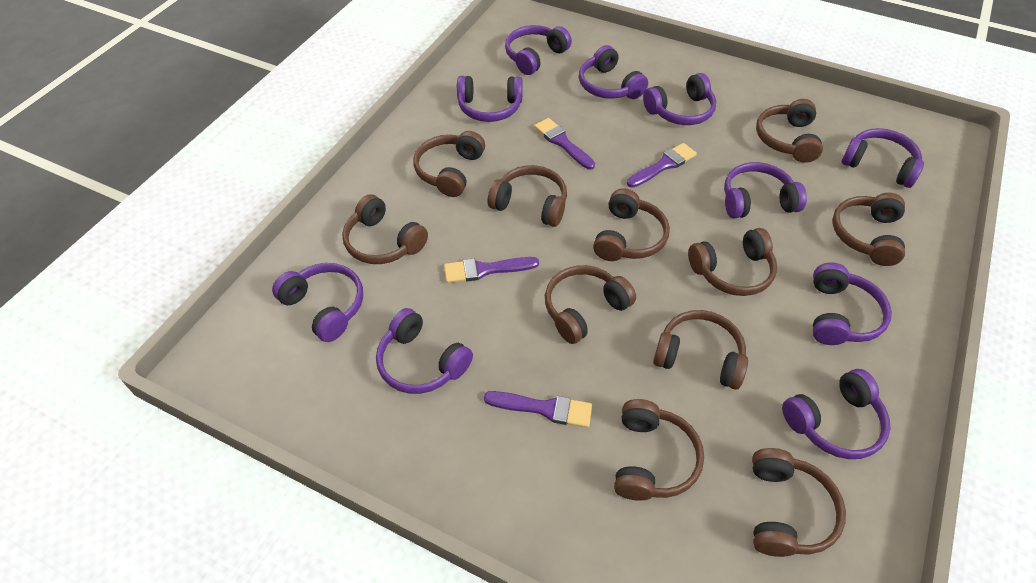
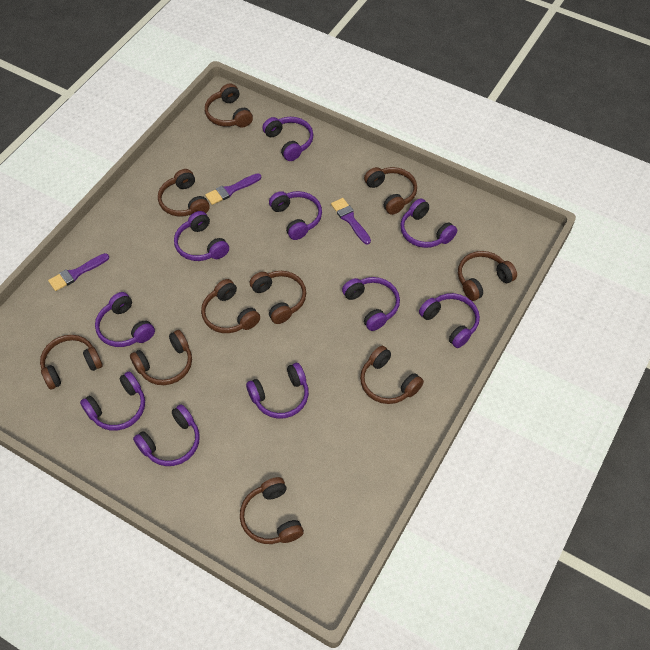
brown headphones: 11 -> 10
purple brush: 4 -> 3

